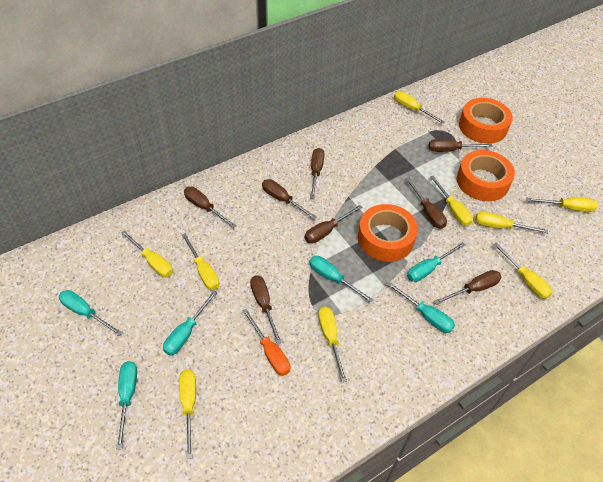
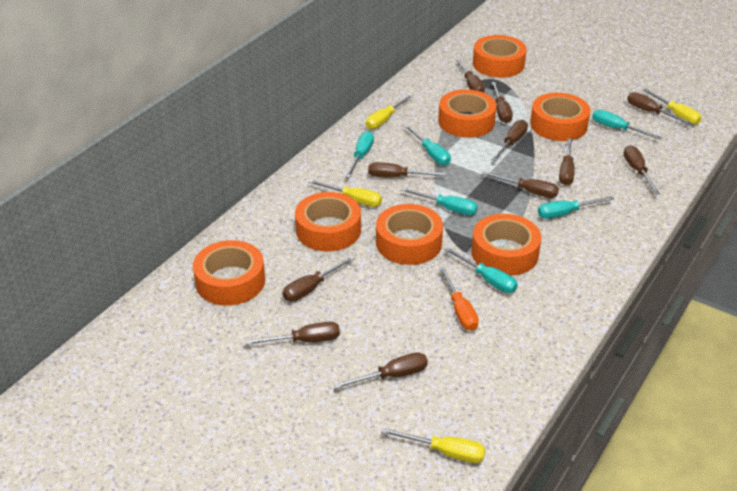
brown screwdriver: 8 -> 11
orange tape: 3 -> 7
yellow screwdriver: 9 -> 4

